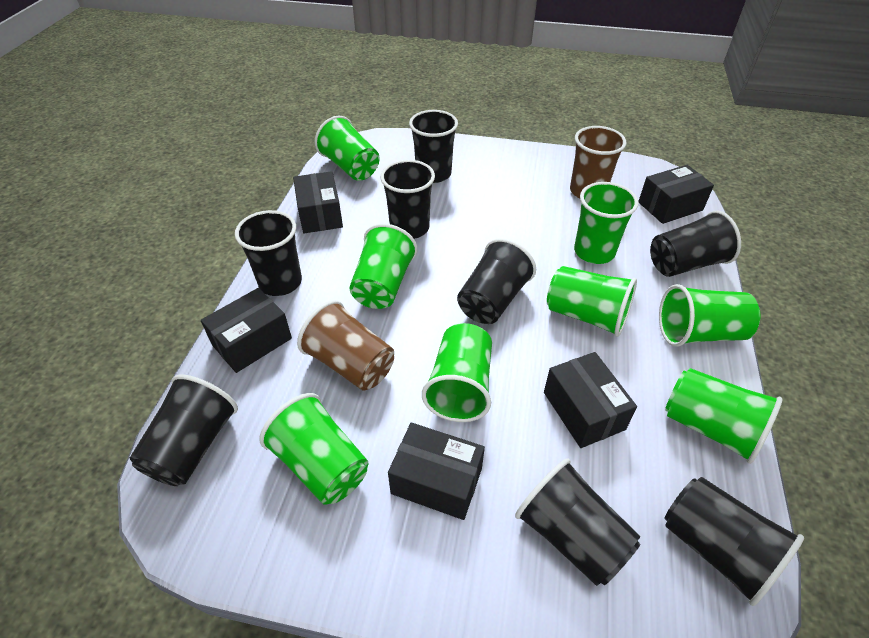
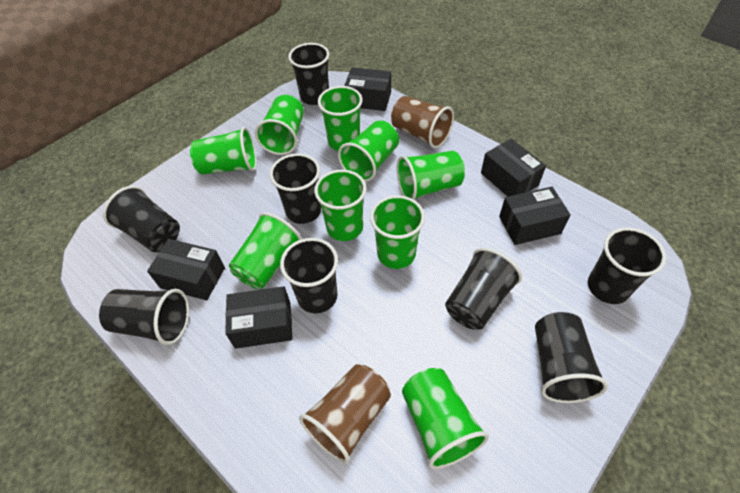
green cup: 8 -> 9

